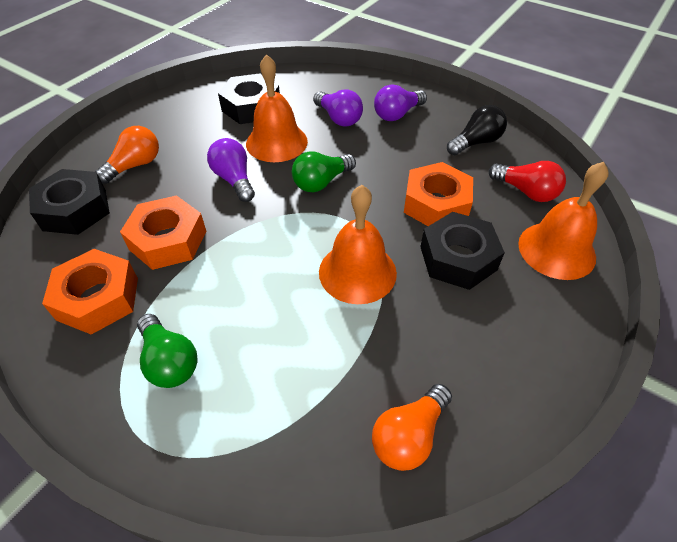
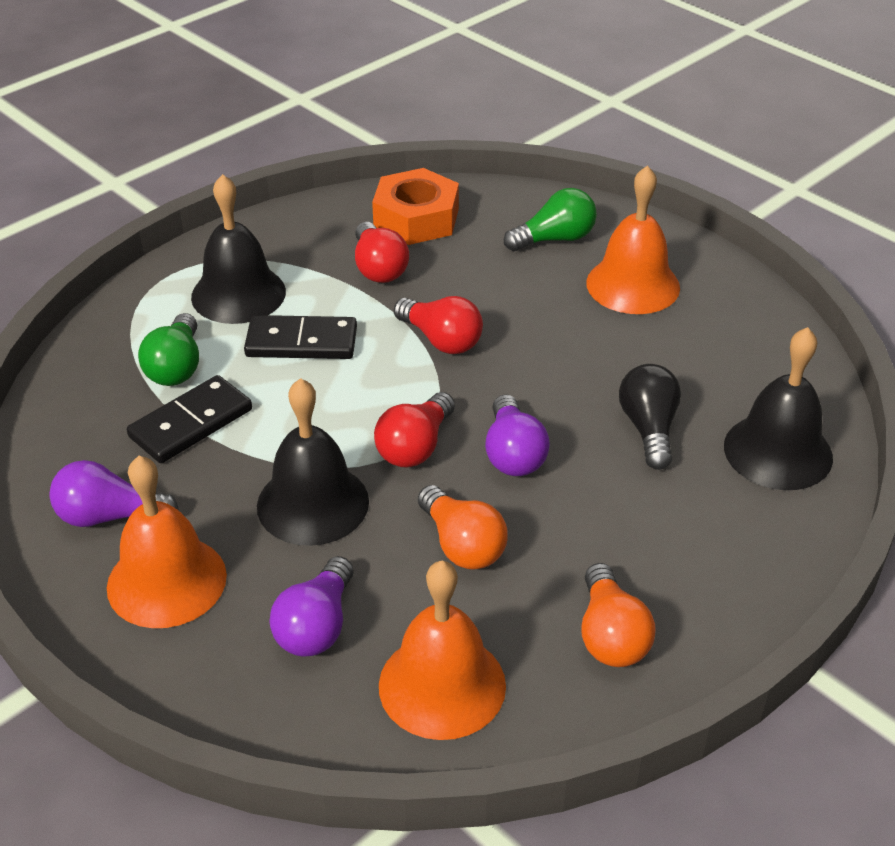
black bell: 0 -> 3
black domino: 0 -> 2
black nut: 3 -> 0
orange nut: 3 -> 1
red light bulb: 1 -> 3

